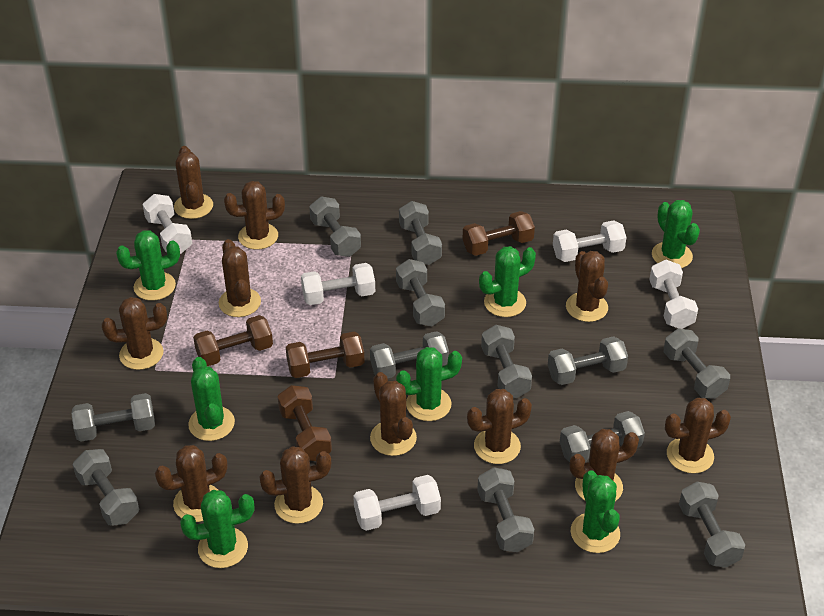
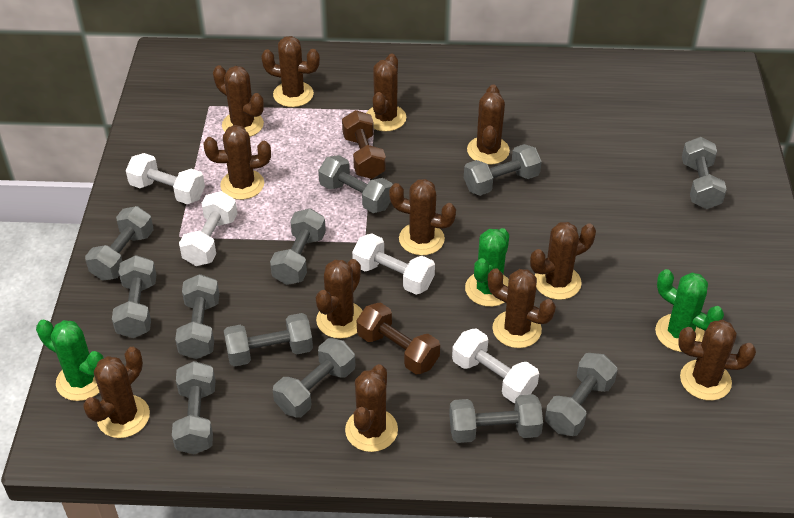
brown cactus: 11 -> 12
brown dumbbell: 4 -> 2
green cactus: 7 -> 3
white dumbbell: 5 -> 4

